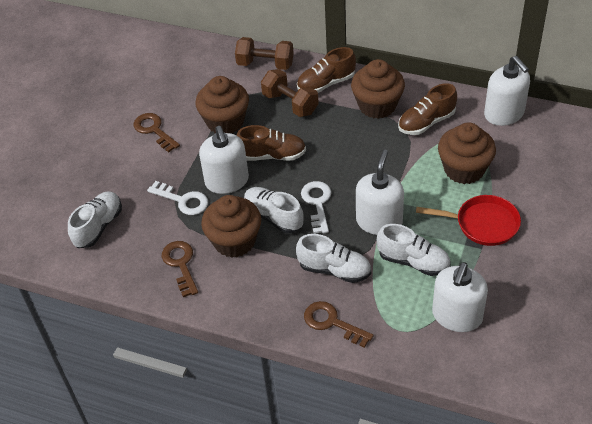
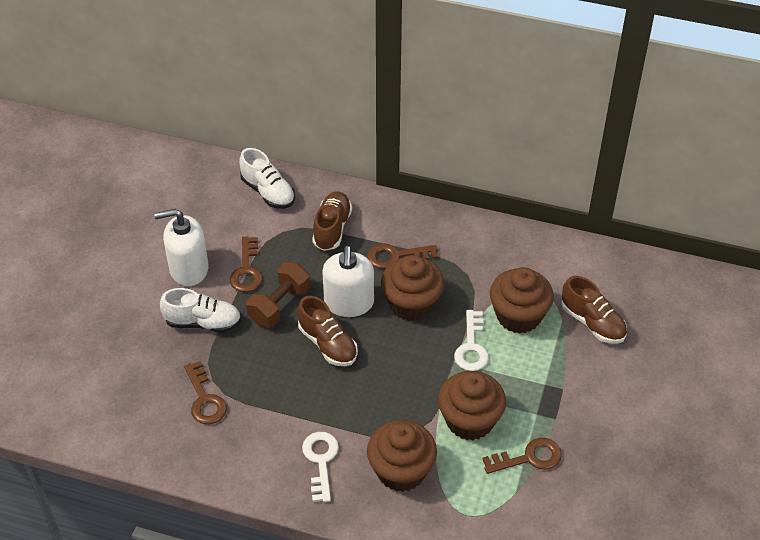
brown dumbbell: 2 -> 1
brown key: 3 -> 4
red pan: 1 -> 0
white shoe: 4 -> 2
white soap dispenser: 4 -> 2

